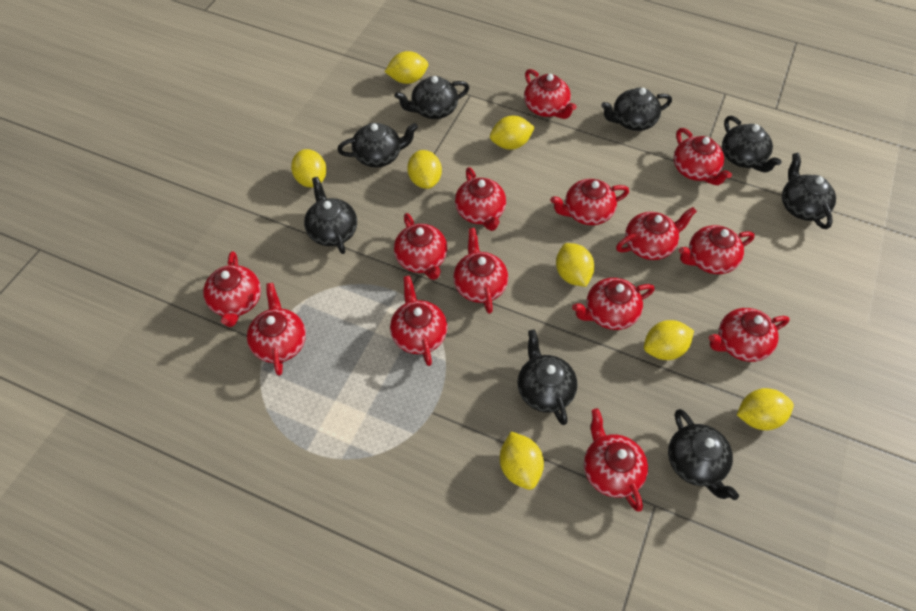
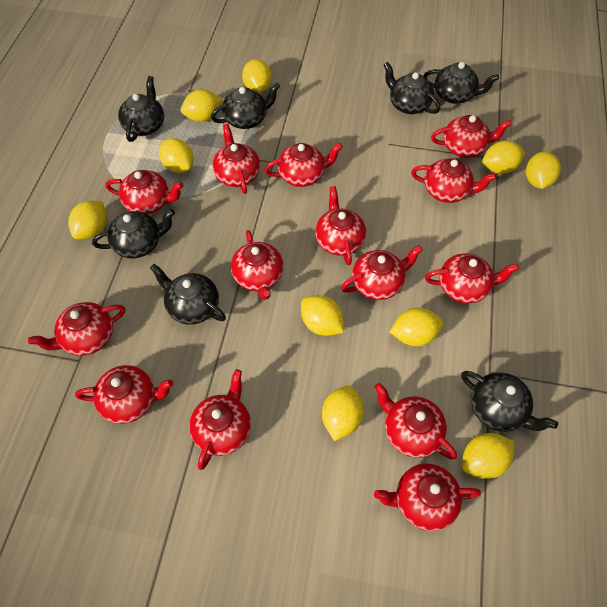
black teapot: 8 -> 7
yellow lemon: 8 -> 10

